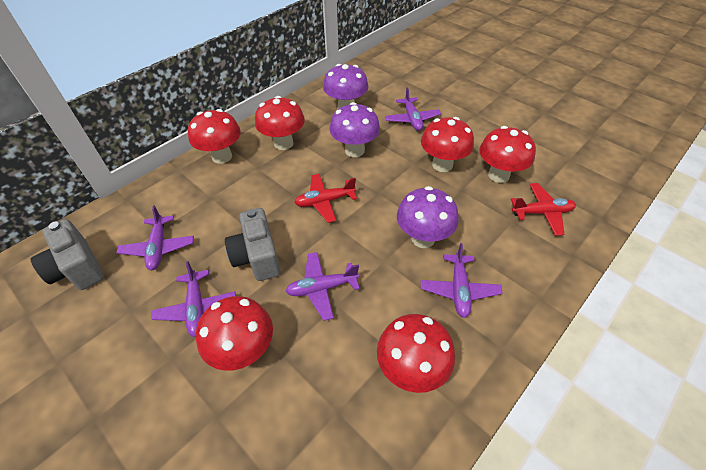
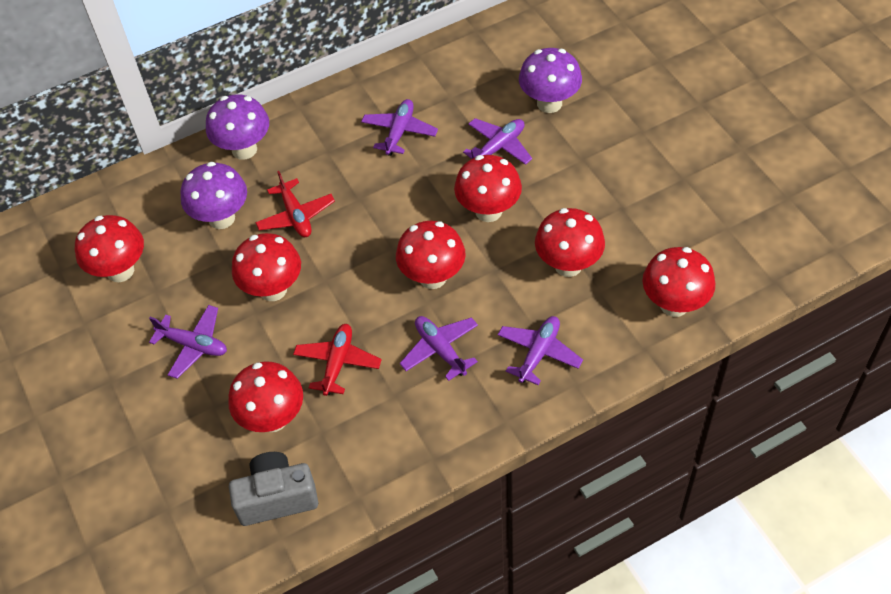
grey camera: 2 -> 1
red mushroom: 6 -> 7

